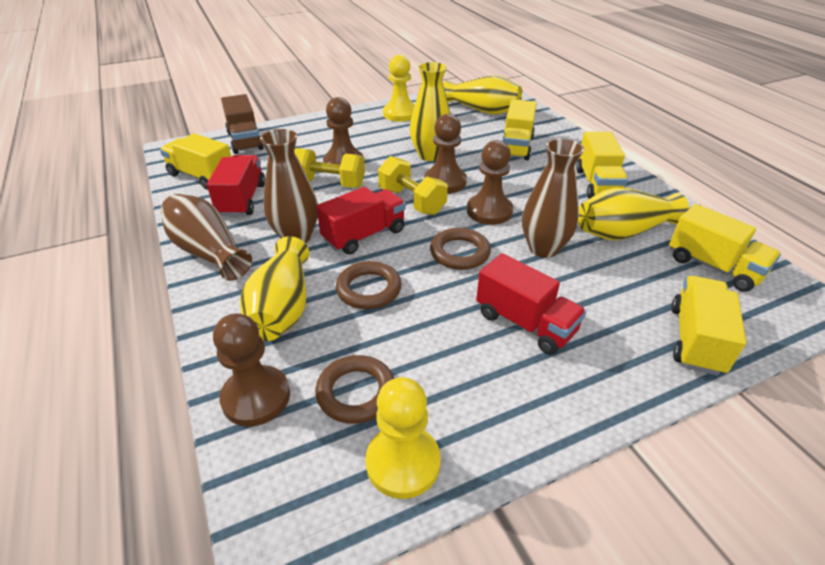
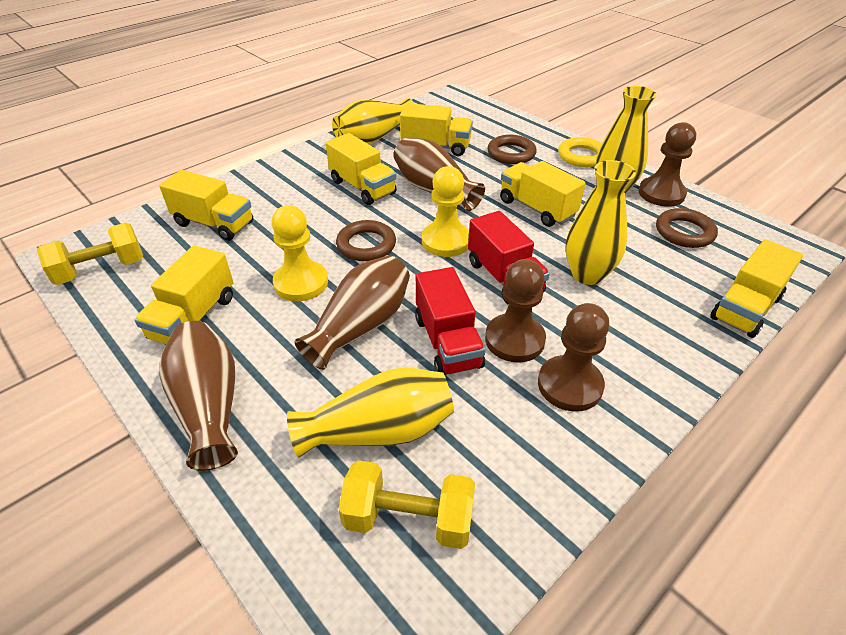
brown pawn: 4 -> 3
brown truck: 1 -> 0
red truck: 3 -> 2
yellow ring: 0 -> 1
yellow truck: 5 -> 6

